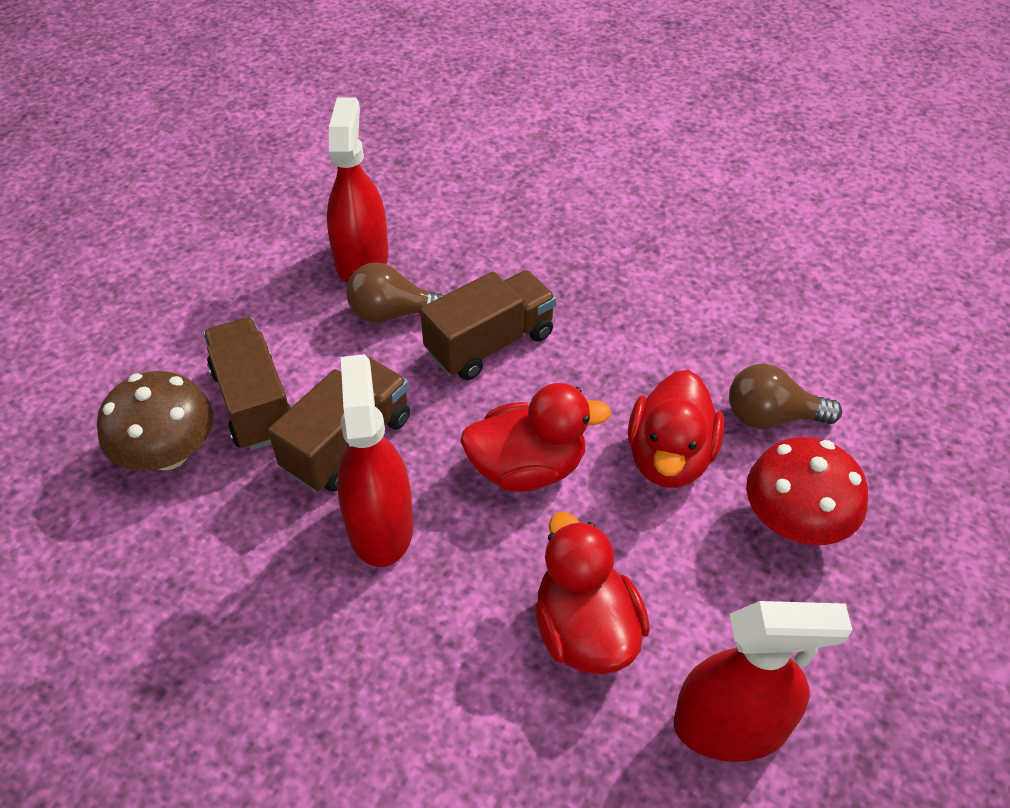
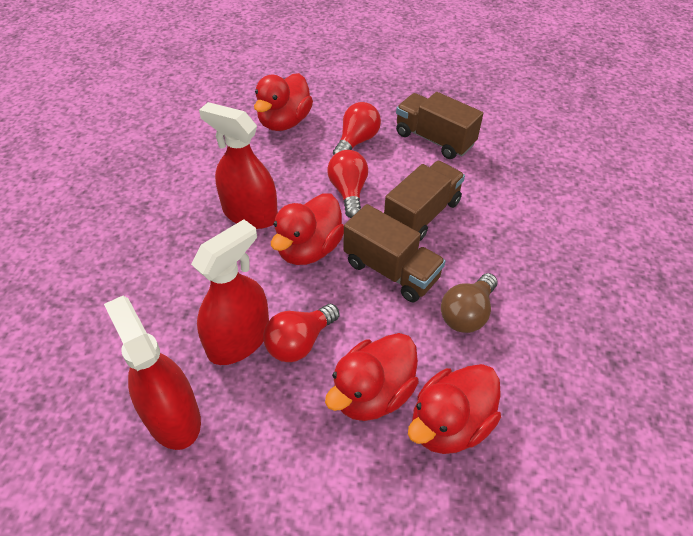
brown light bulb: 2 -> 1
brown mushroom: 1 -> 0
red duck: 3 -> 4
red light bulb: 0 -> 3
red mushroom: 1 -> 0

